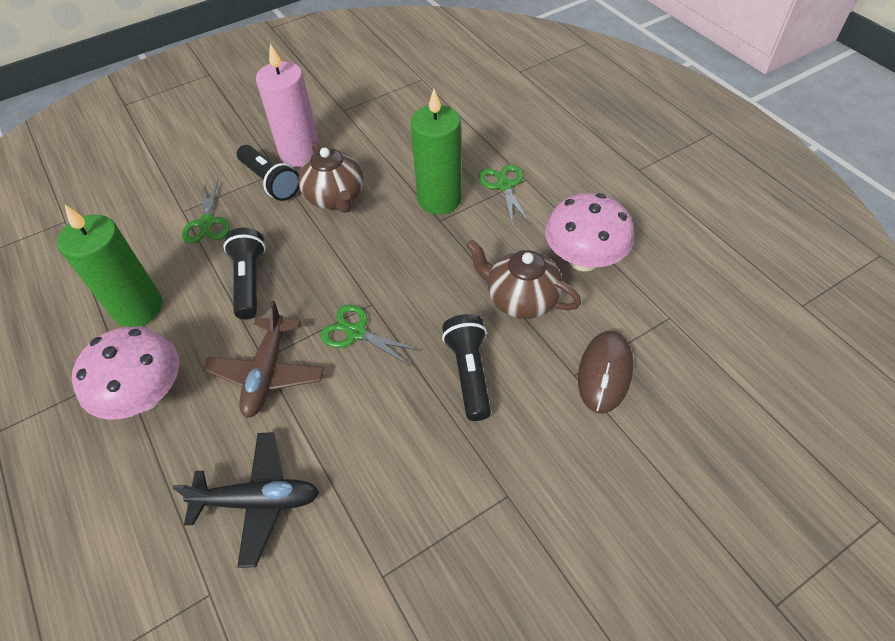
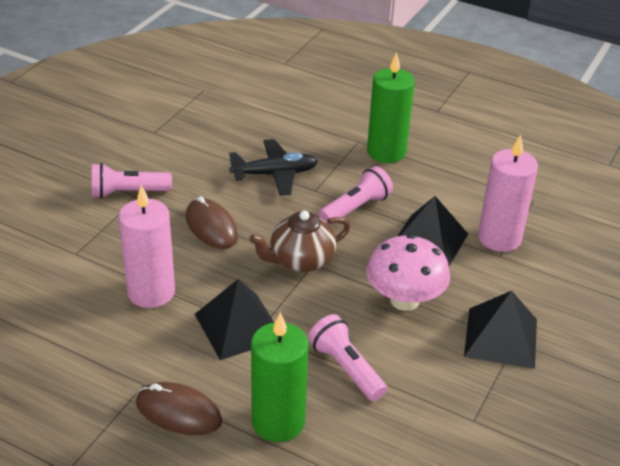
black flashlight: 3 -> 0
black pyramid: 0 -> 3
brown mouse: 1 -> 2
brown plane: 1 -> 0
brown teapot: 2 -> 1
green scissors: 3 -> 0
pink candle: 1 -> 2
pink flashlight: 0 -> 3
pink mushroom: 2 -> 1

